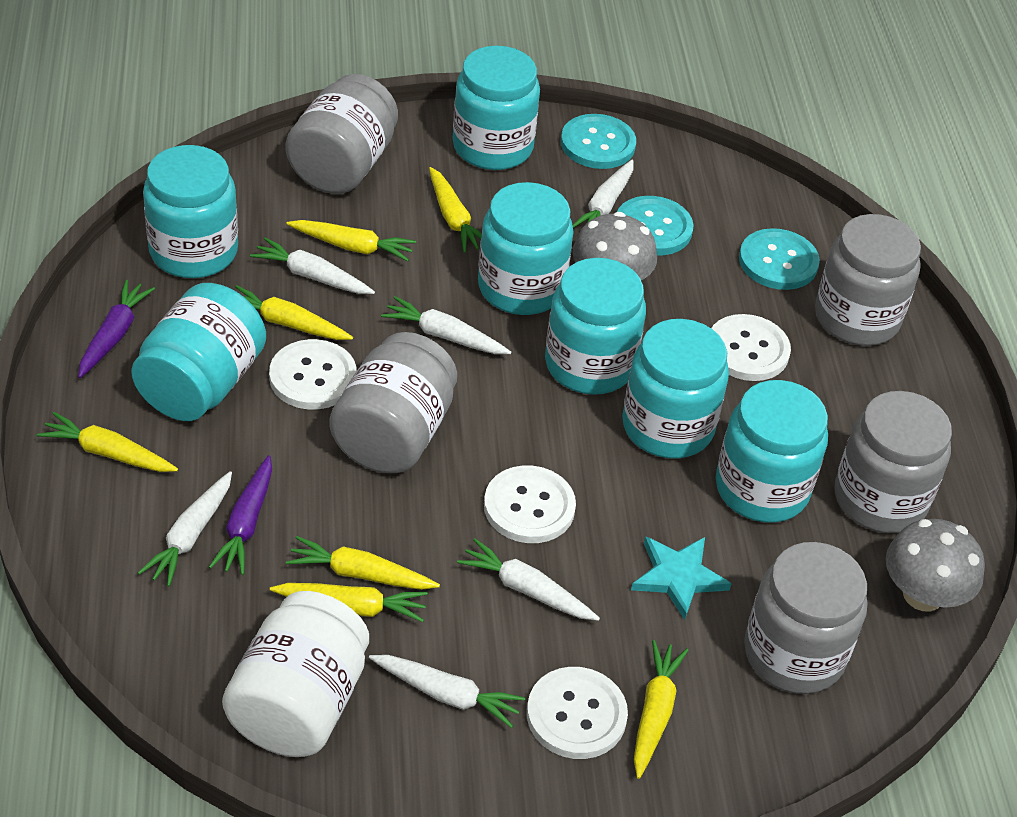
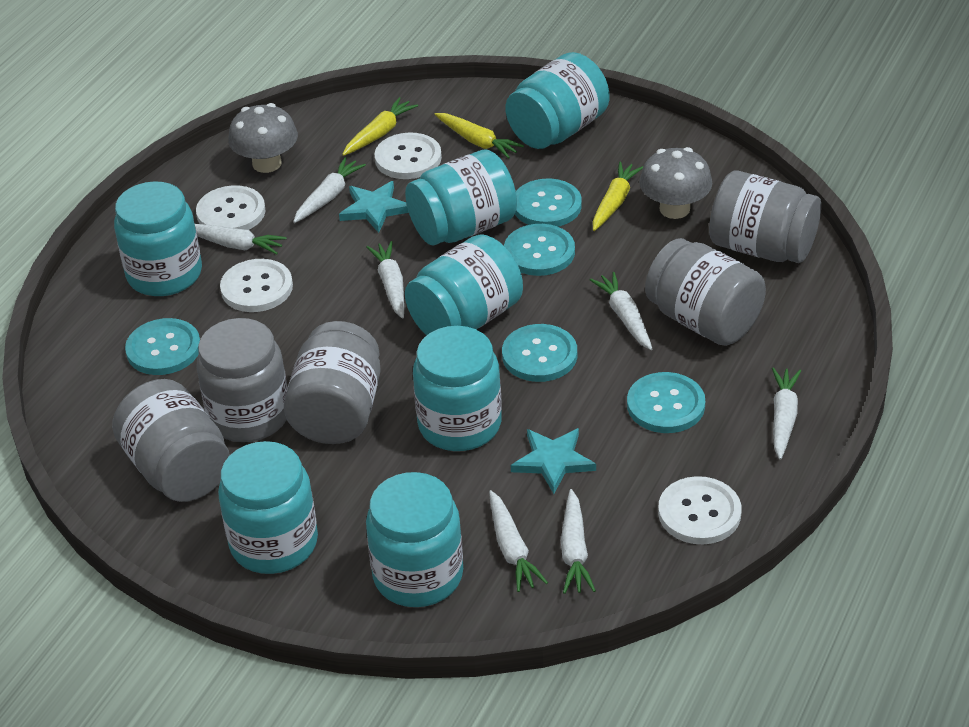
purple carrot: 2 -> 0
turquoise button: 3 -> 5
turquoise star: 1 -> 2
white carrot: 6 -> 7
white jar: 1 -> 0
yellow carrot: 7 -> 3

